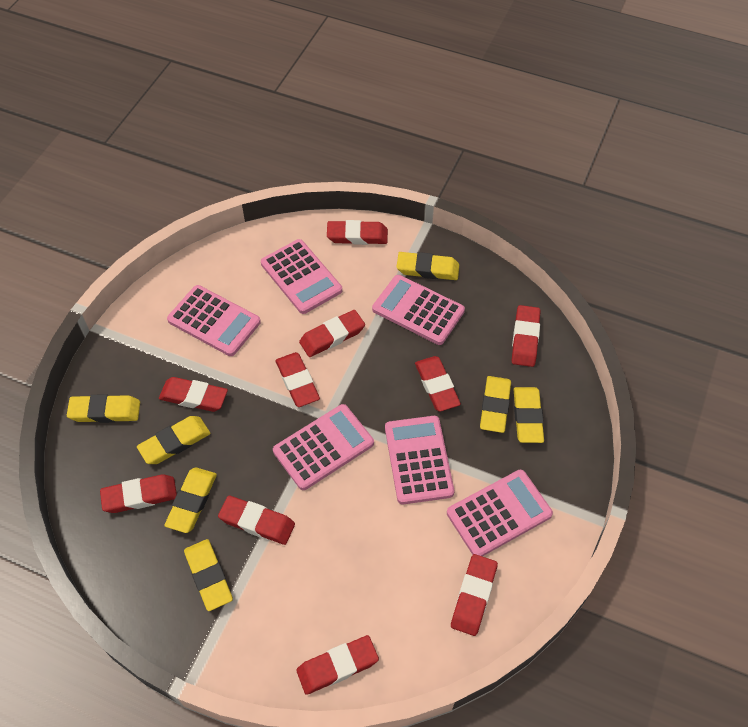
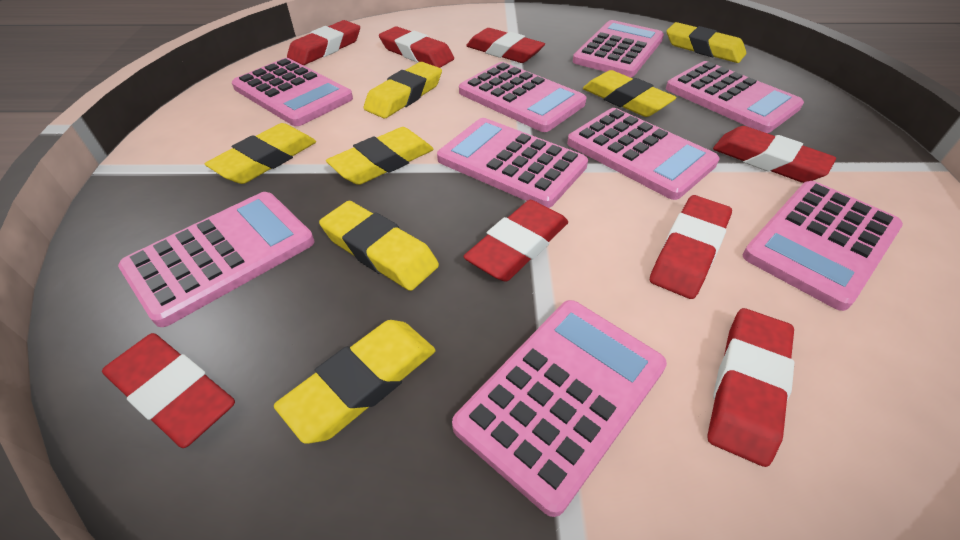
pink calculator: 6 -> 9
red eraser: 10 -> 8

